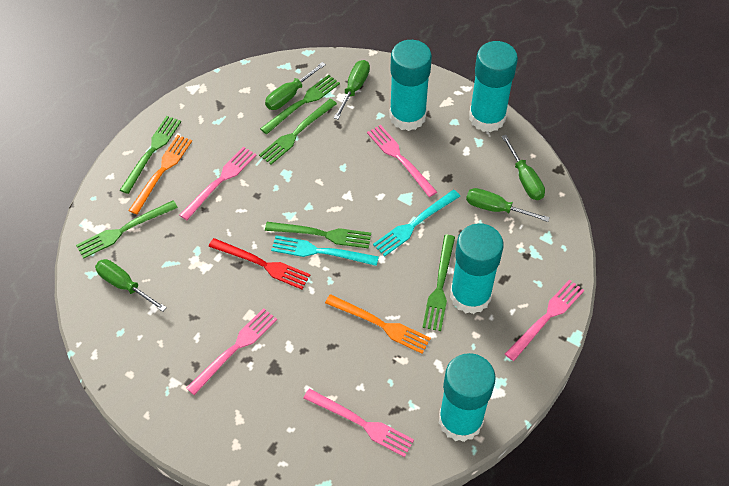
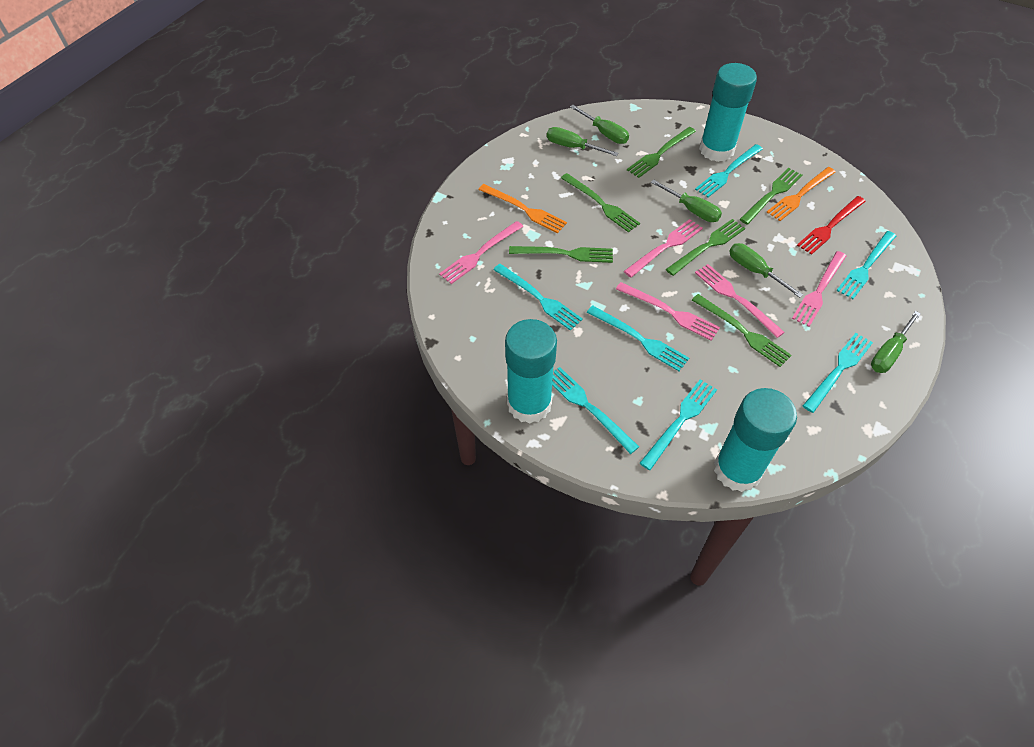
turquoise fork: 2 -> 7
turquoise glue stick: 4 -> 3

